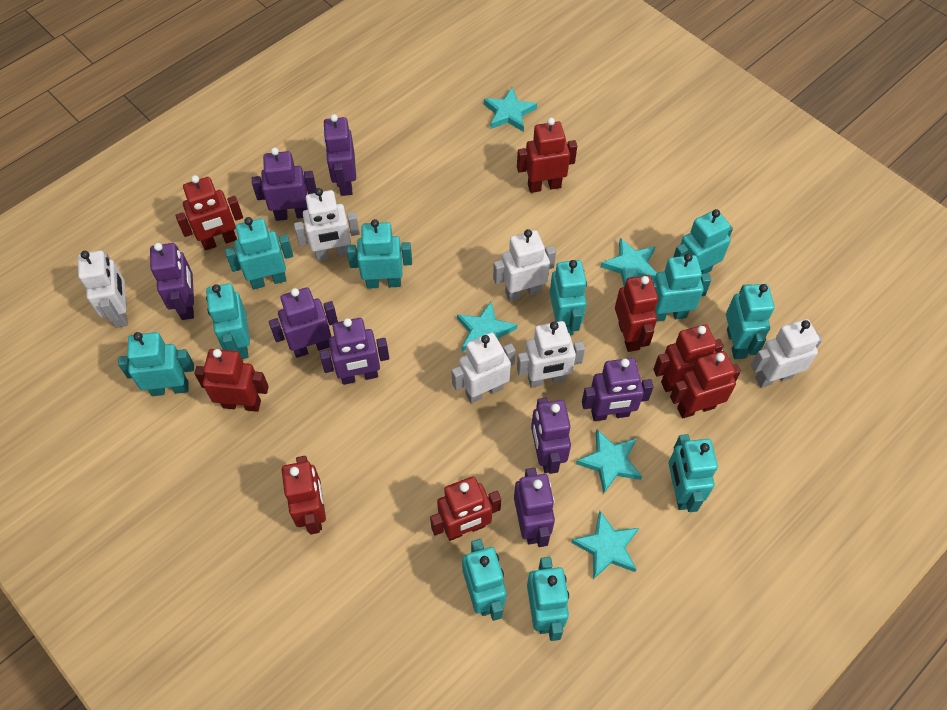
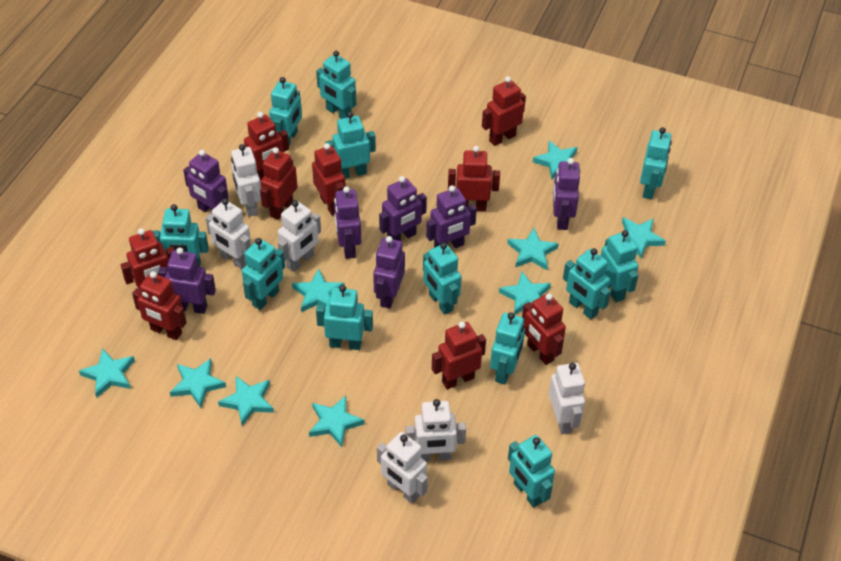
purple robot: 8 -> 7
red robot: 8 -> 9
turquoise robot: 11 -> 12
turquoise star: 5 -> 9

